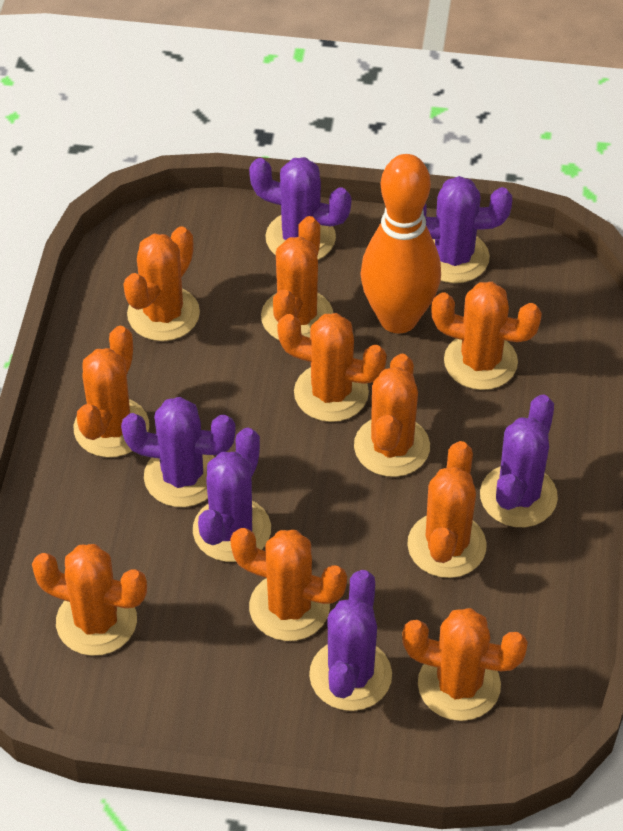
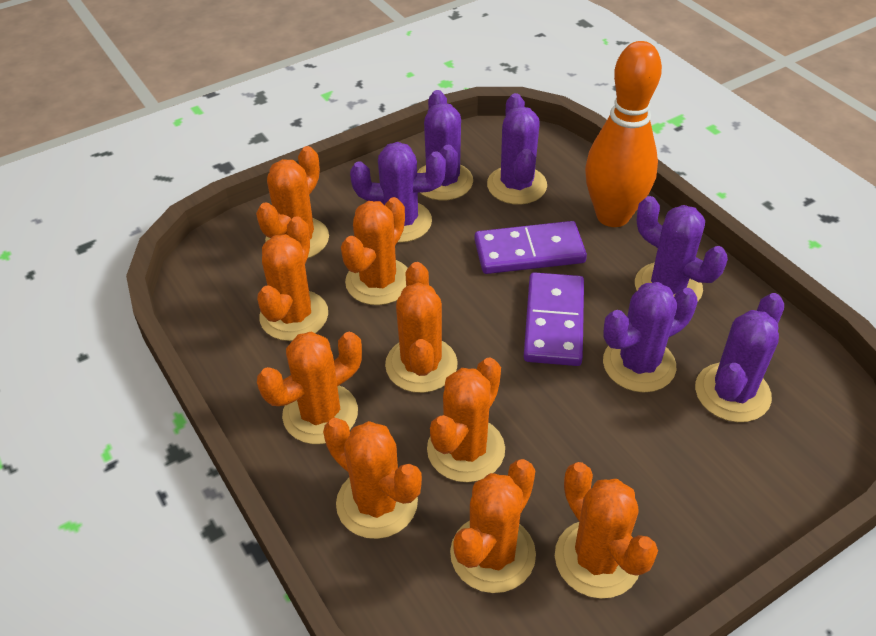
orange cactus: 10 -> 9
purple domino: 0 -> 2

